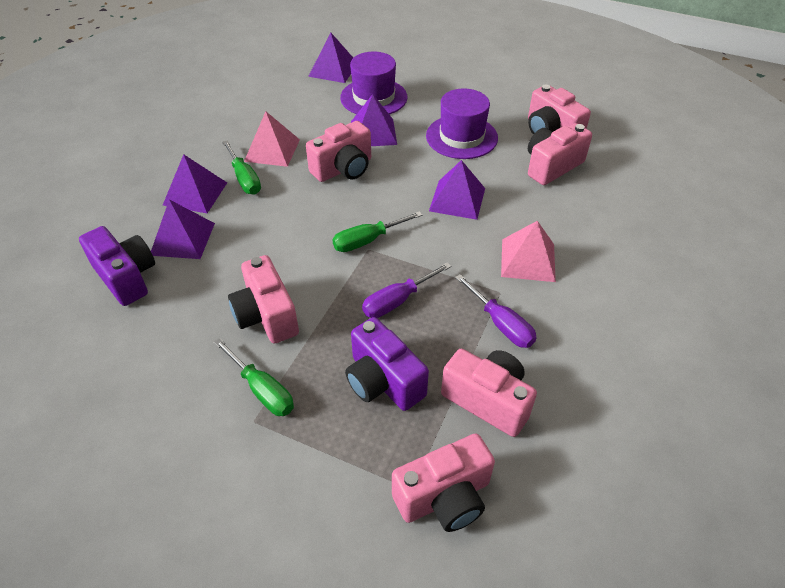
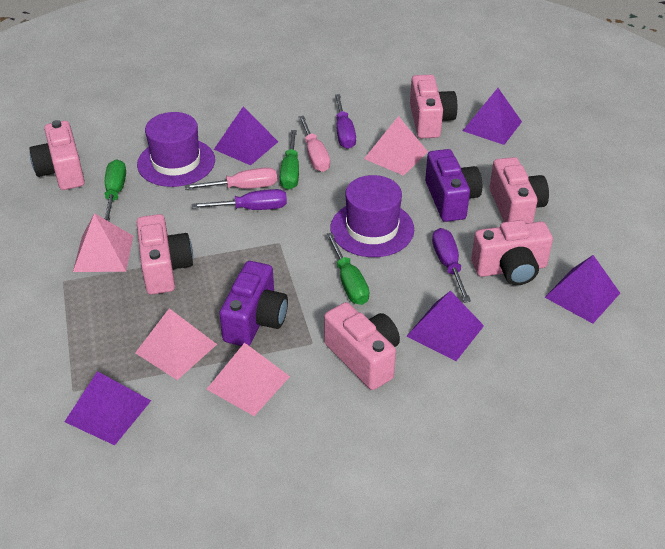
pink pyramid: 2 -> 4
pink screwdriver: 0 -> 2
purple screwdriver: 2 -> 3

